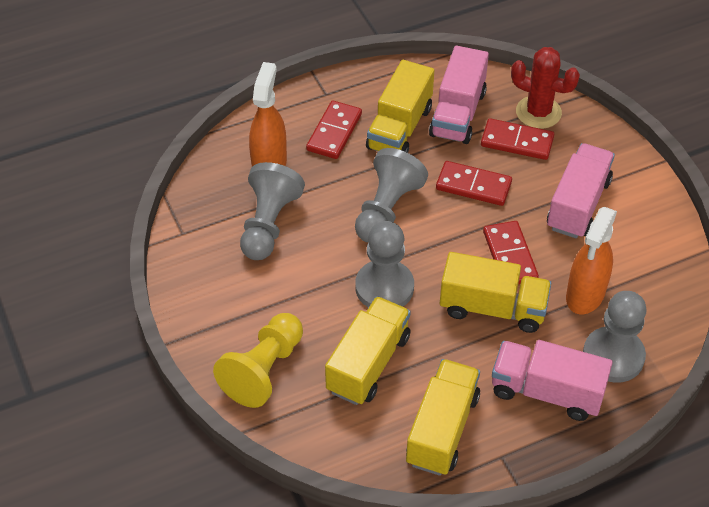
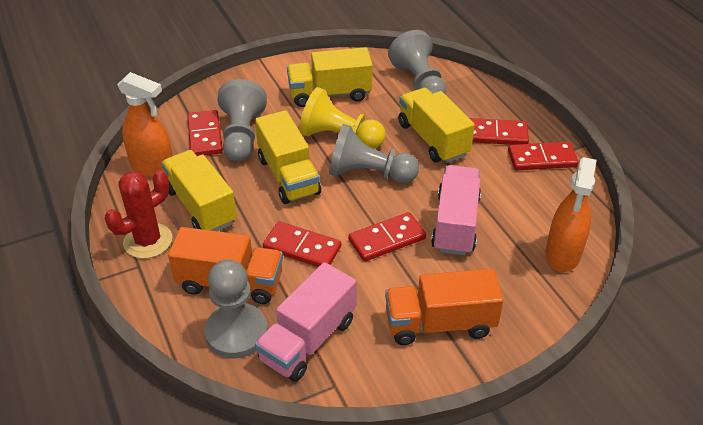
orange truck: 0 -> 2
pink truck: 3 -> 2
red domino: 4 -> 5

